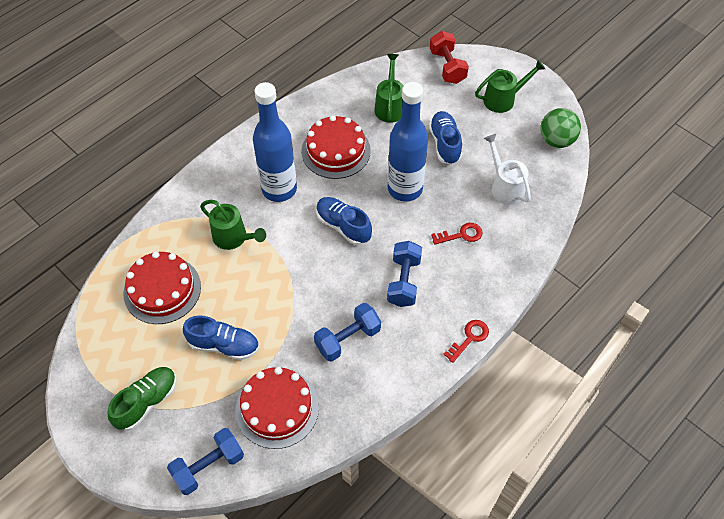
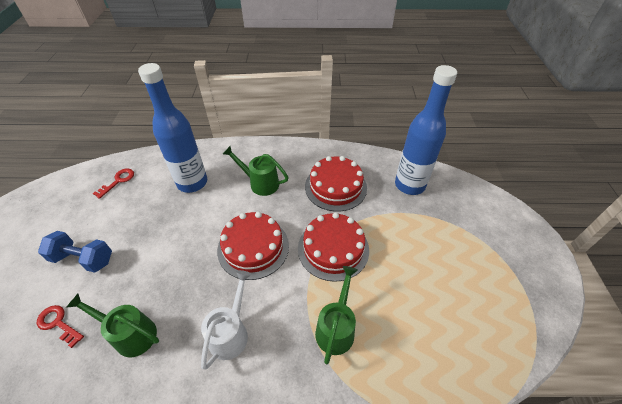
blue dumbbell: 3 -> 1
blue shoe: 3 -> 0
green ball: 1 -> 0
green shoe: 1 -> 0
red dumbbell: 1 -> 0

